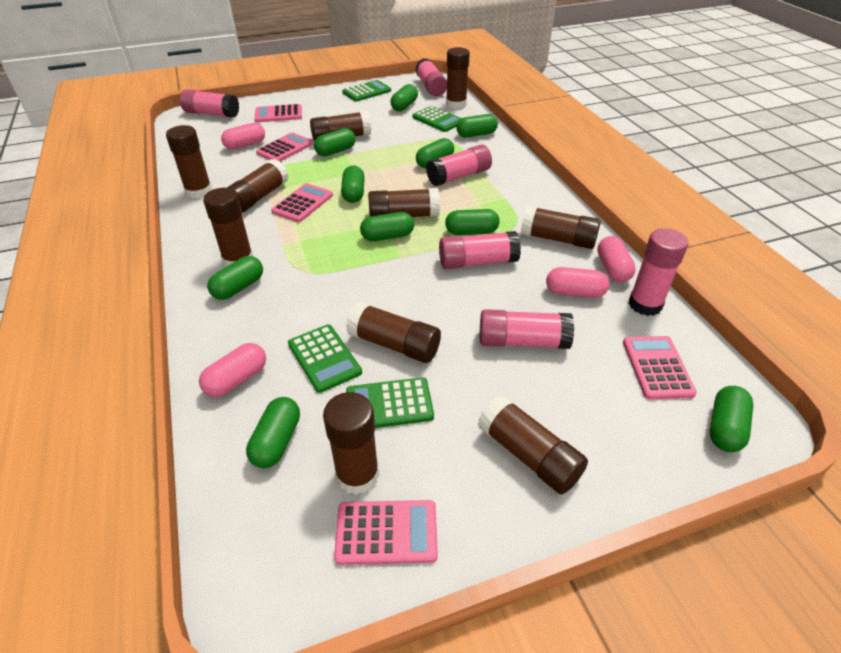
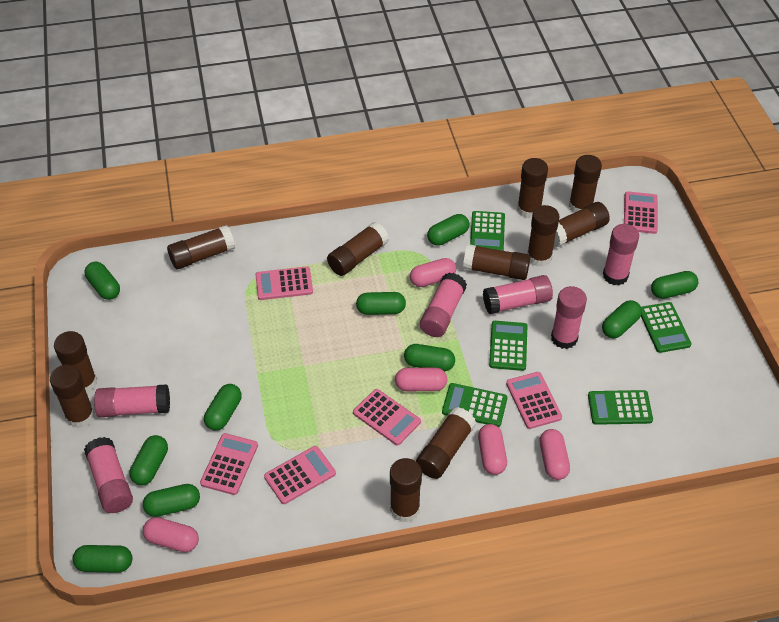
brown glue stick: 10 -> 11
green calculator: 4 -> 5
pink calculator: 5 -> 6
pink capsule: 4 -> 5

